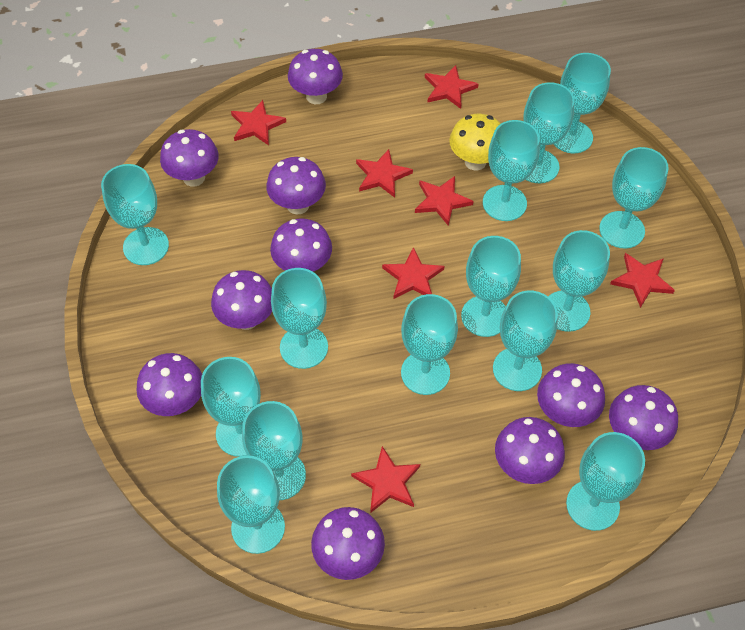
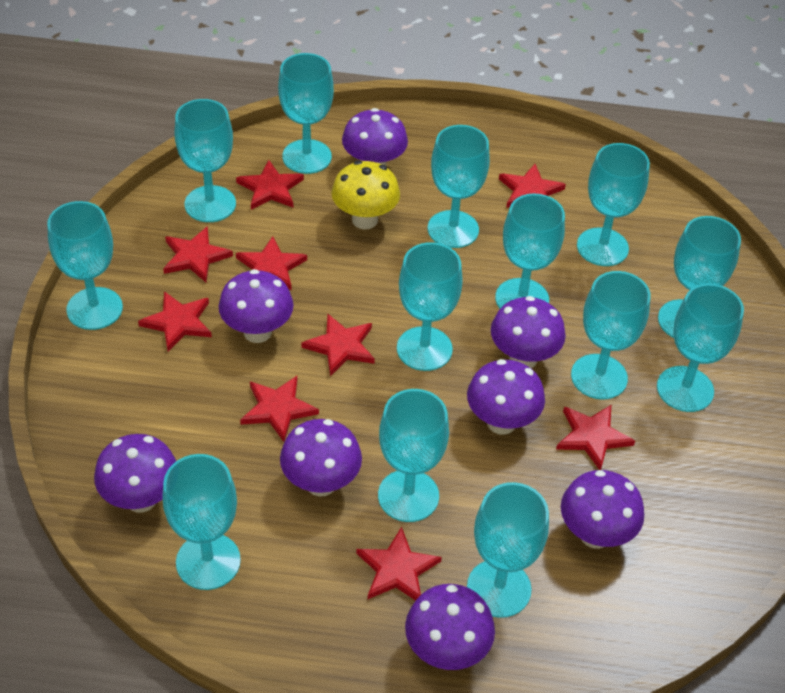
purple mushroom: 10 -> 8
red star: 7 -> 9
turquoise goblet: 14 -> 13

